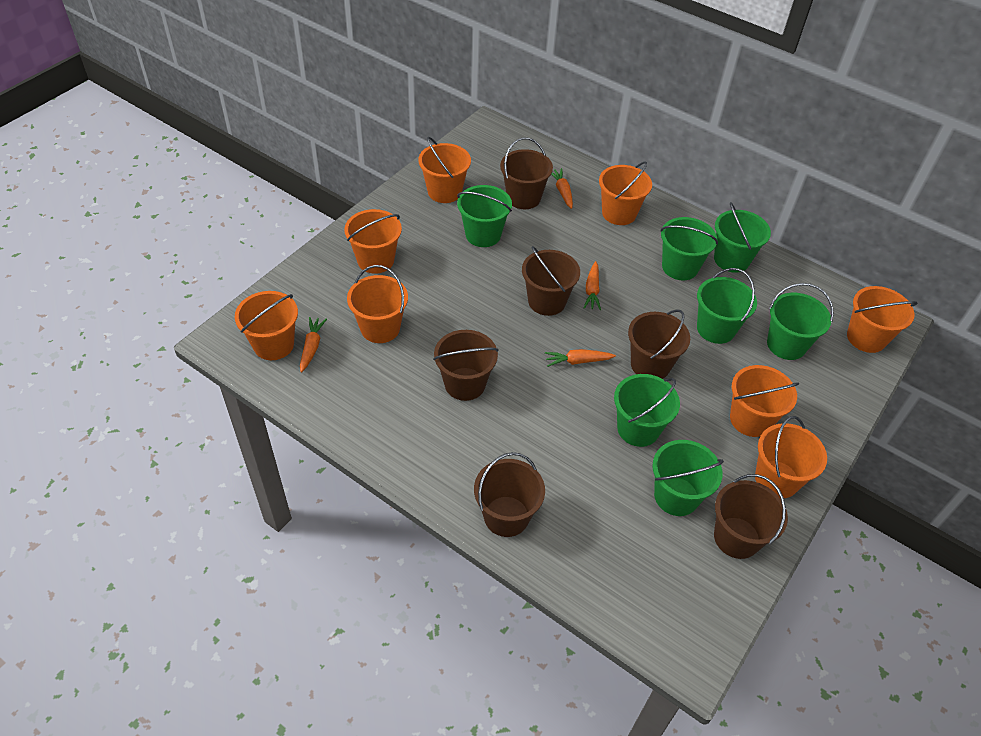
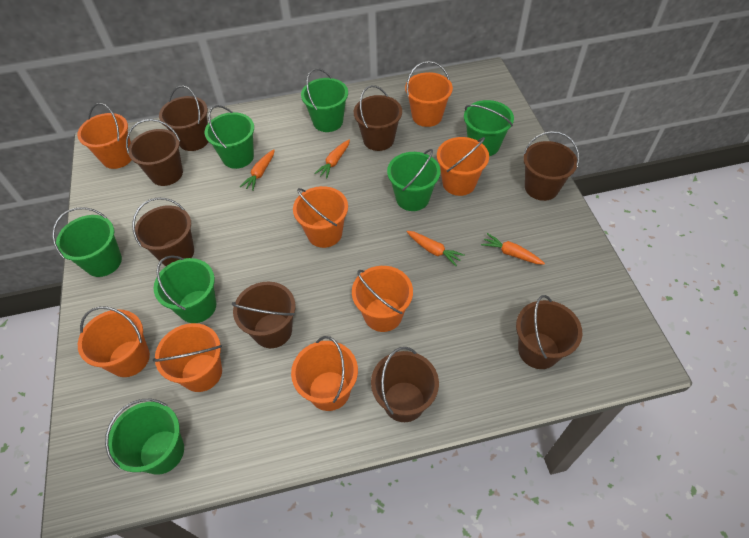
brown bucket: 6 -> 8

